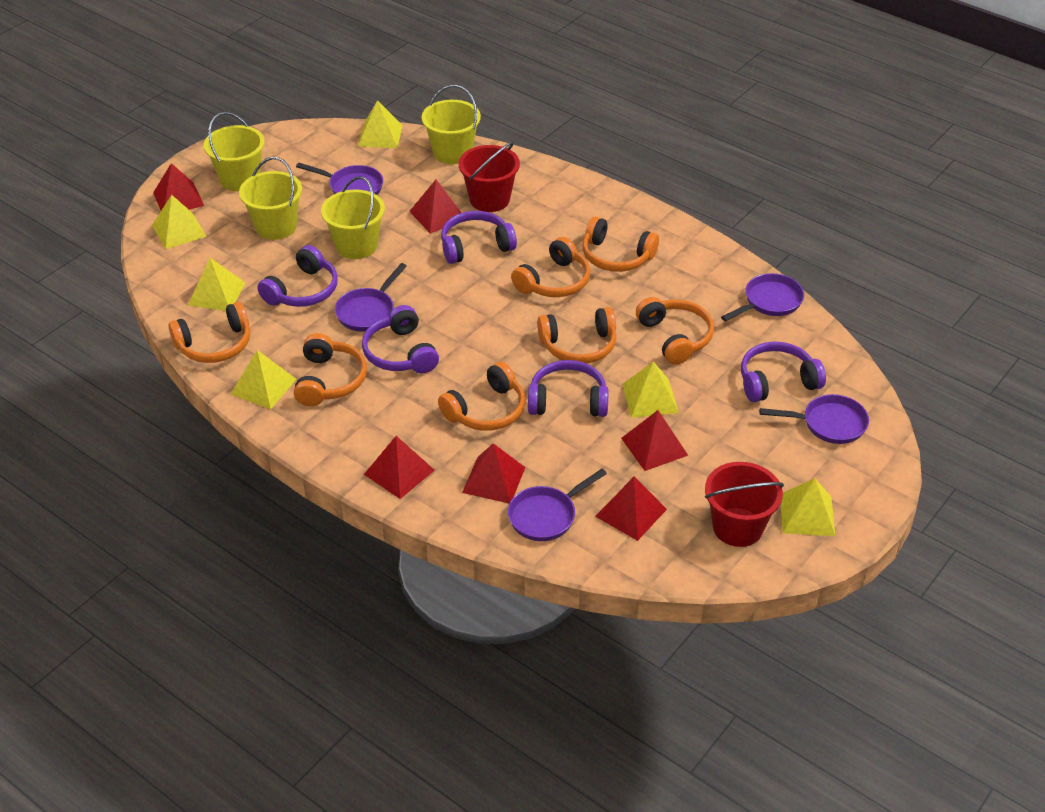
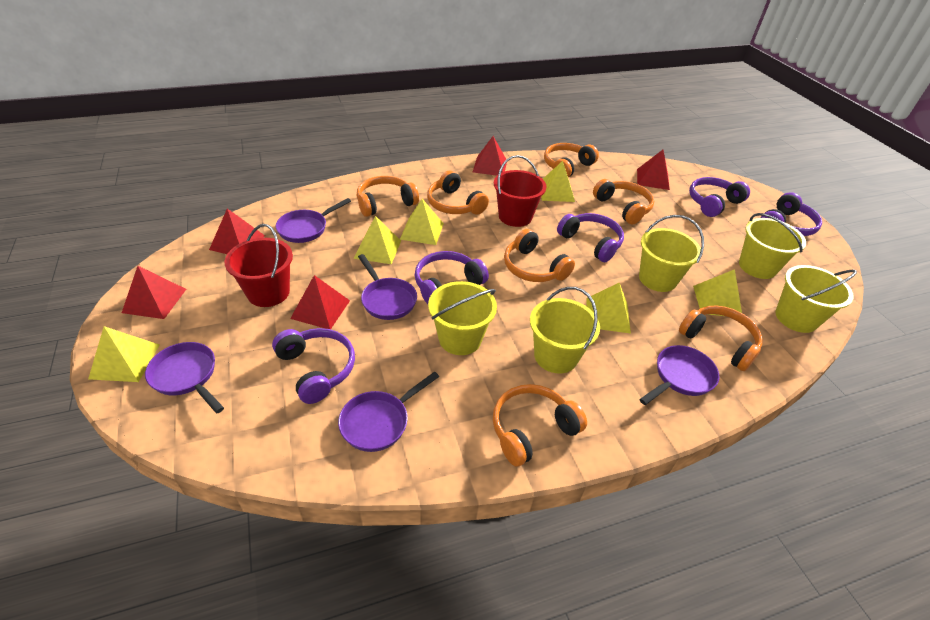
red pyramid: 6 -> 5
yellow bucket: 4 -> 5

